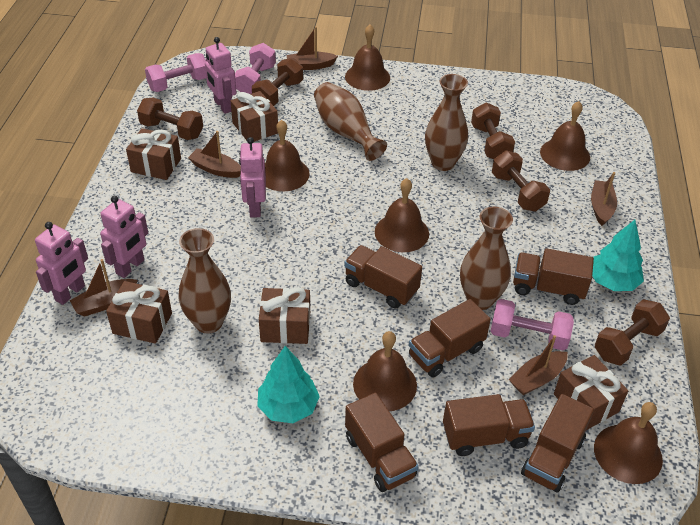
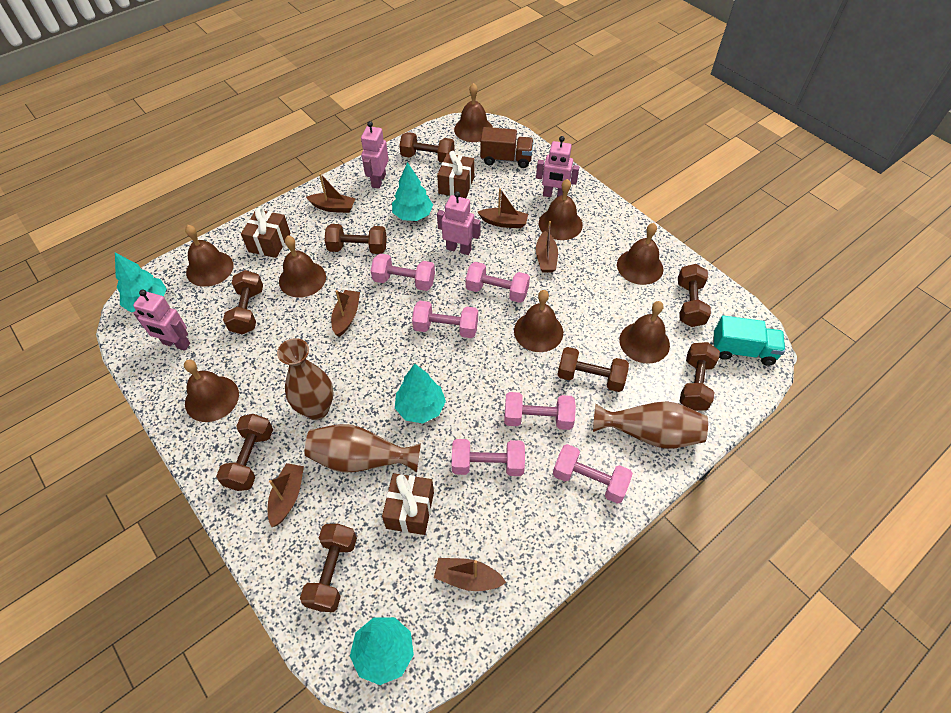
brown bell: 6 -> 8
brown boat: 5 -> 6
brown dumbbell: 5 -> 8
brown gift: 5 -> 3
brown truck: 6 -> 1
brown vase: 4 -> 3
pink dumbbell: 3 -> 6
turquoise tree: 2 -> 4
turquoise truck: 0 -> 1

